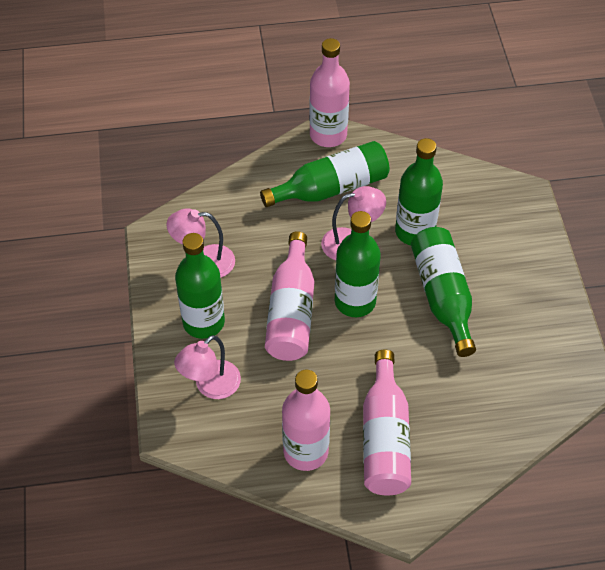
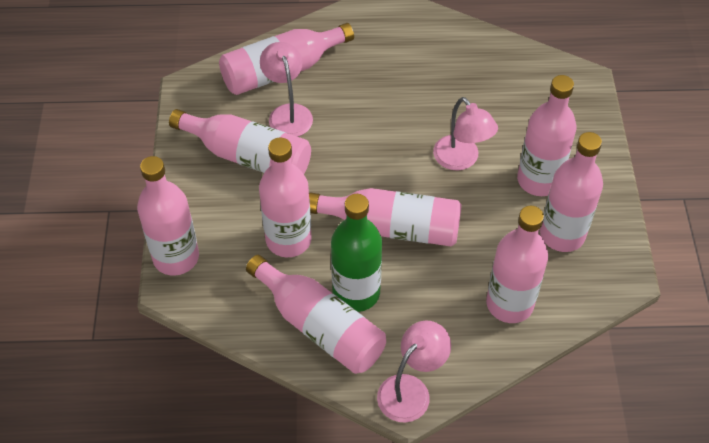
green bottle: 5 -> 1
pink bottle: 4 -> 9

